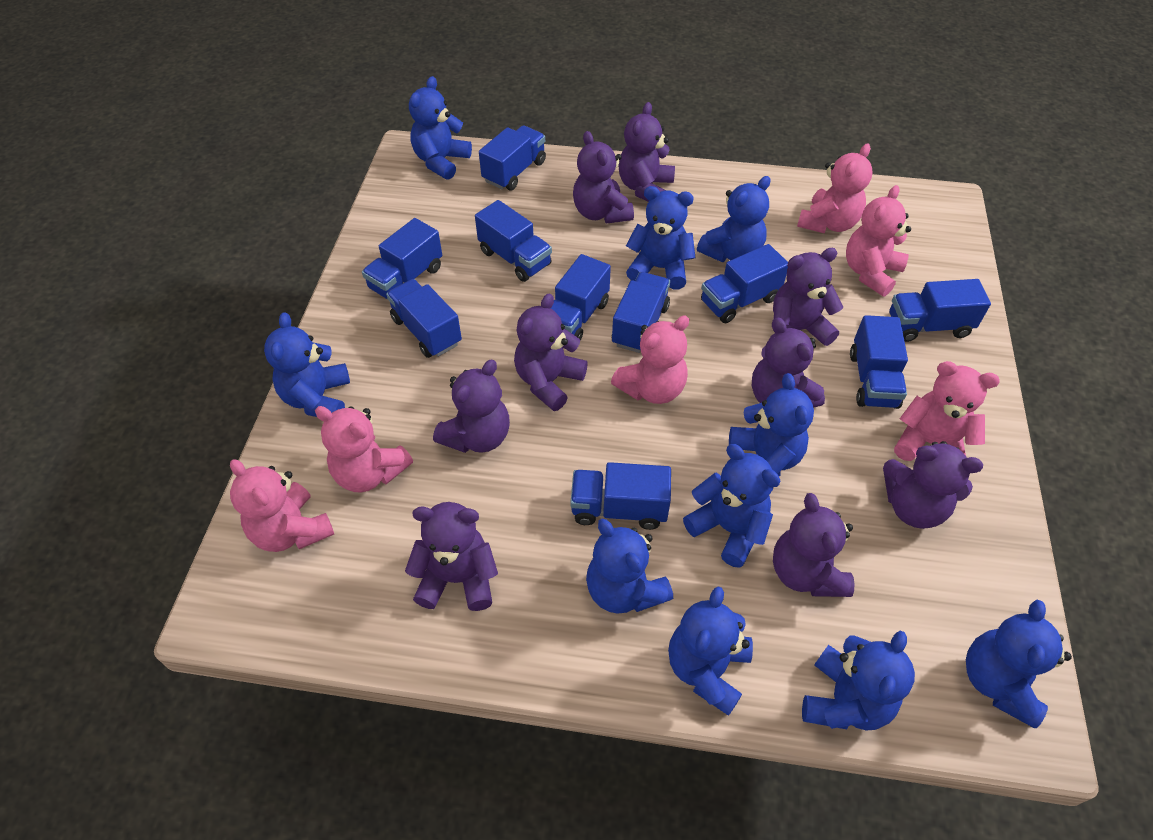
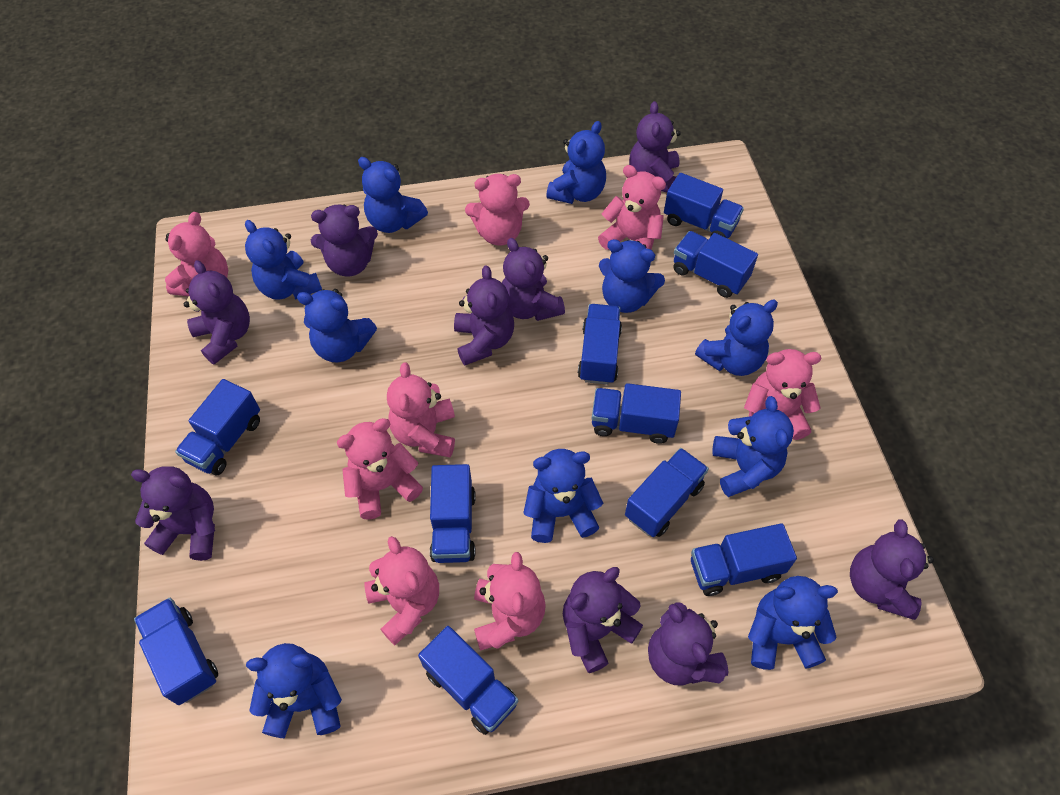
pink teddy bear: 6 -> 8

